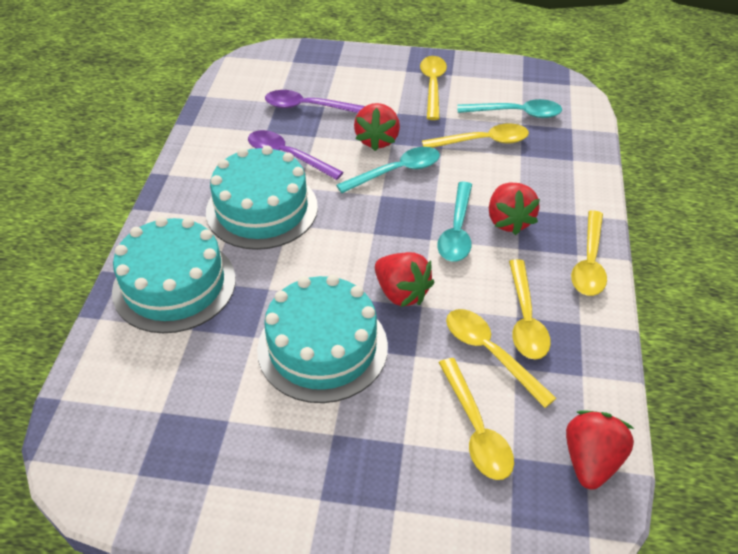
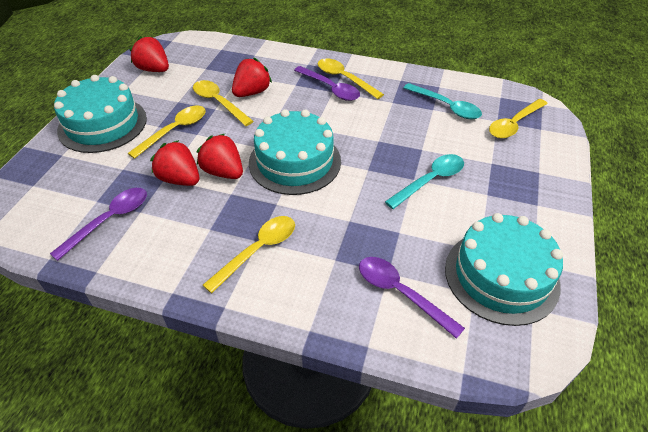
purple spoon: 2 -> 3
turquoise spoon: 3 -> 2
yellow spoon: 6 -> 5

